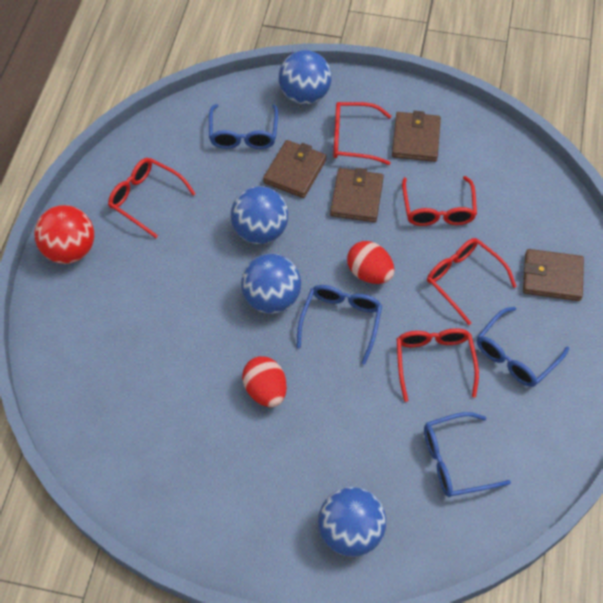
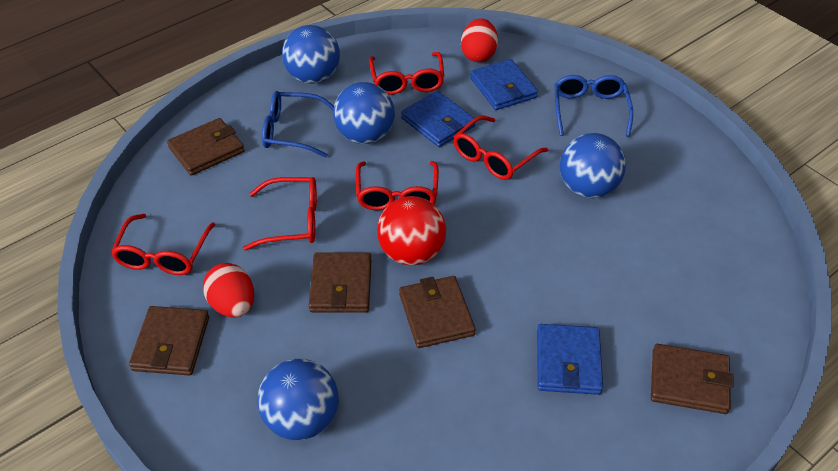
blue glasses: 4 -> 2
blue wallet: 0 -> 3
brown wallet: 4 -> 5

